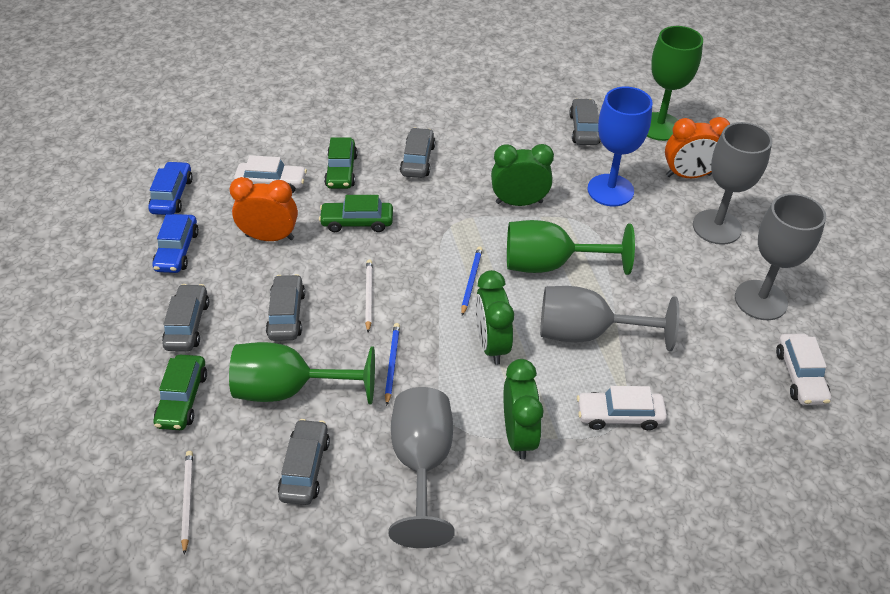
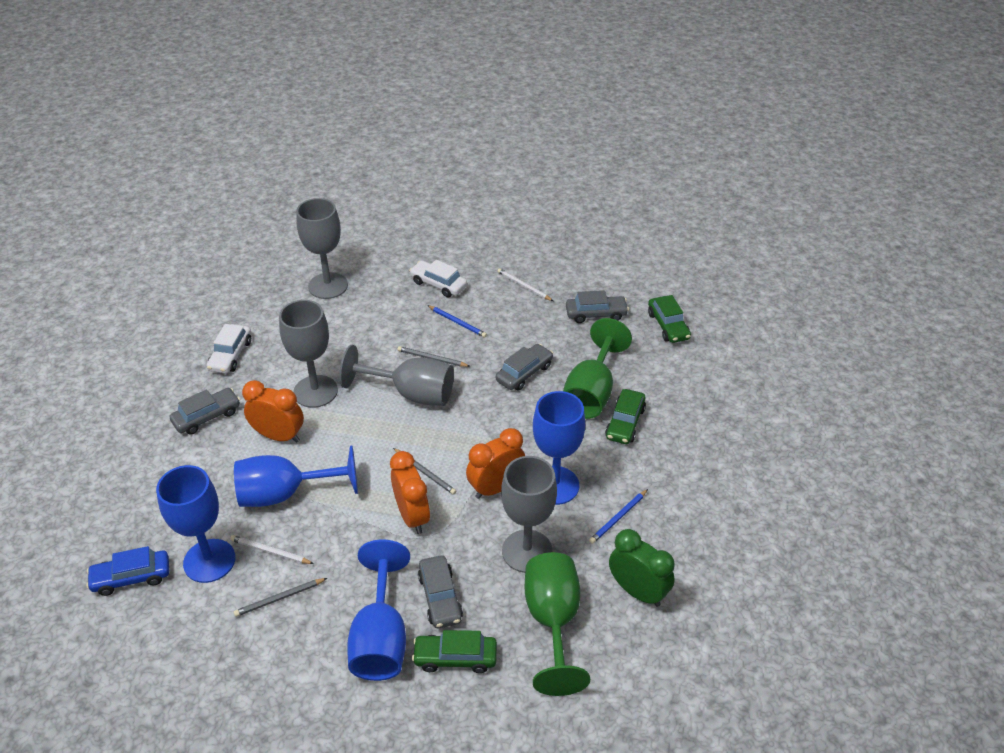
blue car: 2 -> 1
blue goblet: 1 -> 4
green clock: 3 -> 1
green goblet: 3 -> 2
grey car: 5 -> 4
grey pencil: 0 -> 3
orange clock: 2 -> 3
white car: 3 -> 2

